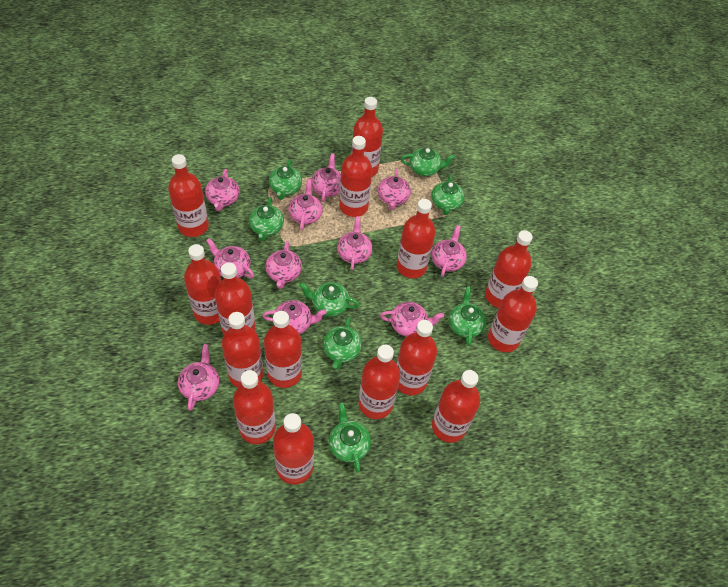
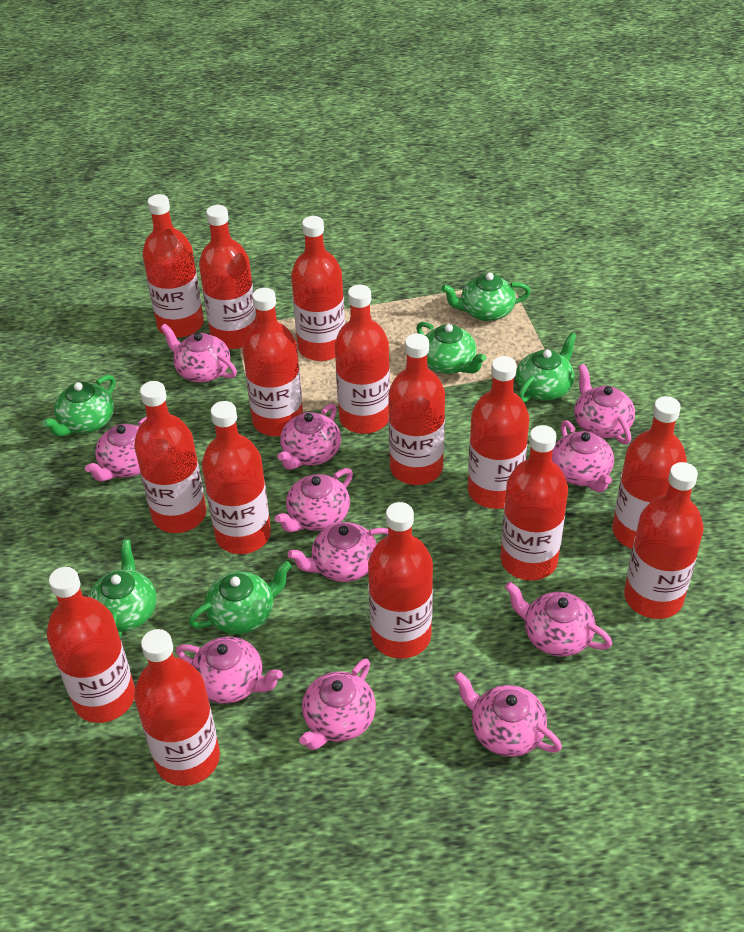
green teapot: 8 -> 6

